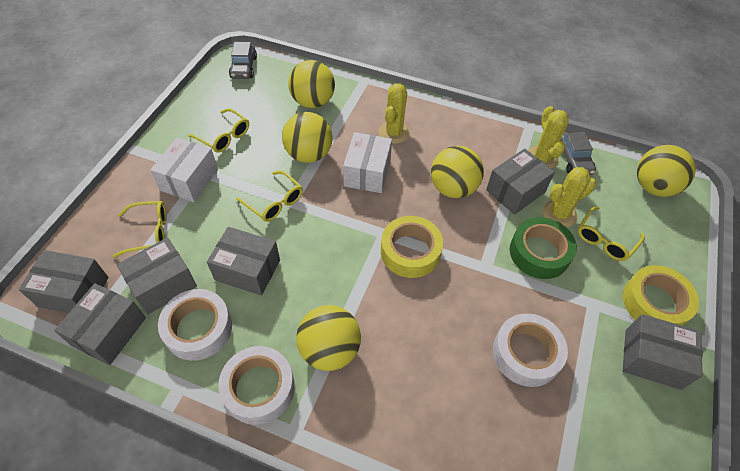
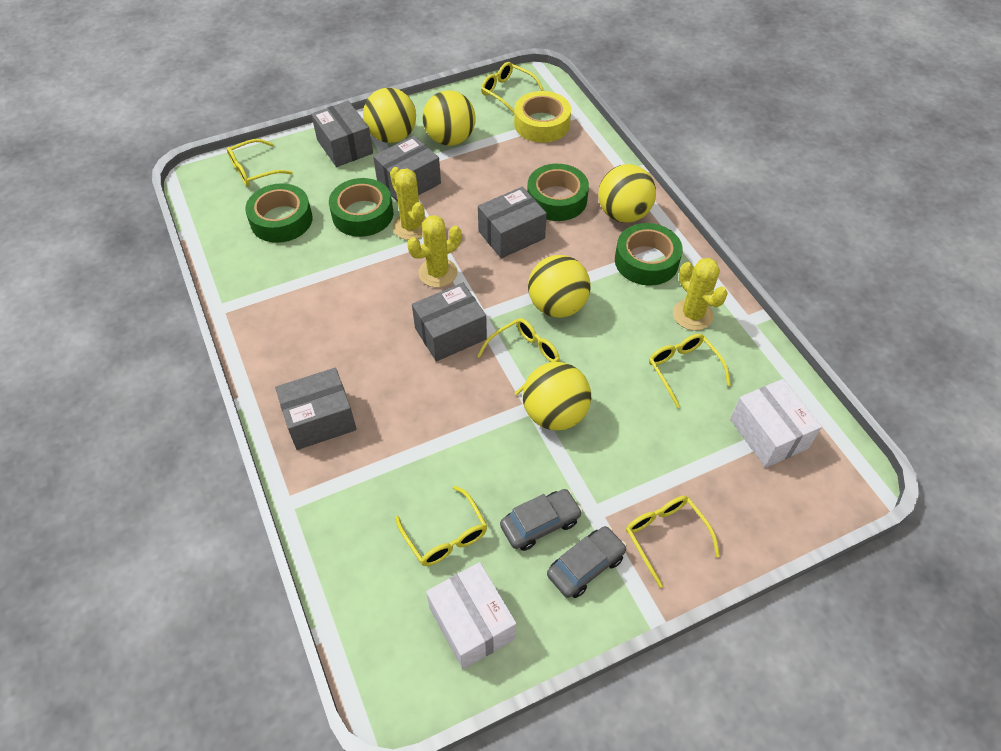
green tape: 1 -> 4
grey box: 6 -> 5
white tape: 3 -> 0
yellow glasses: 4 -> 6
yellow tape: 2 -> 1

